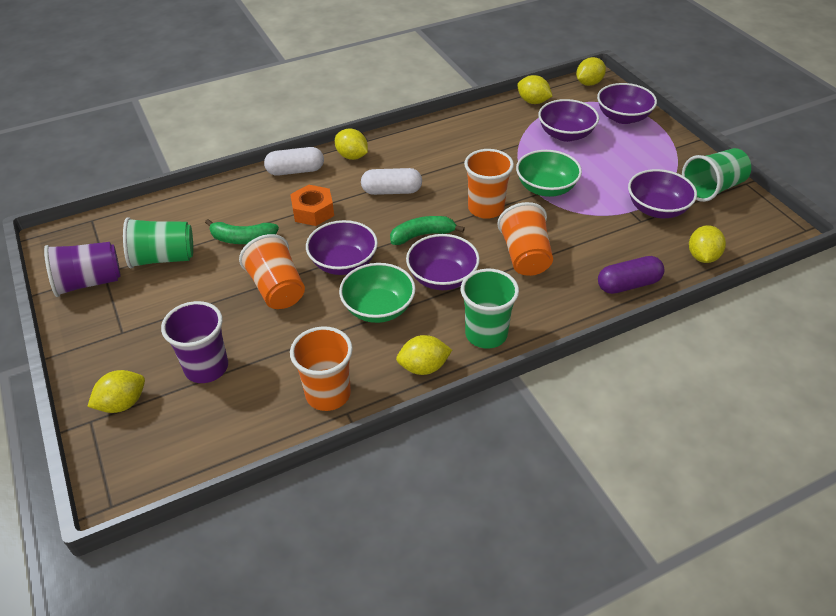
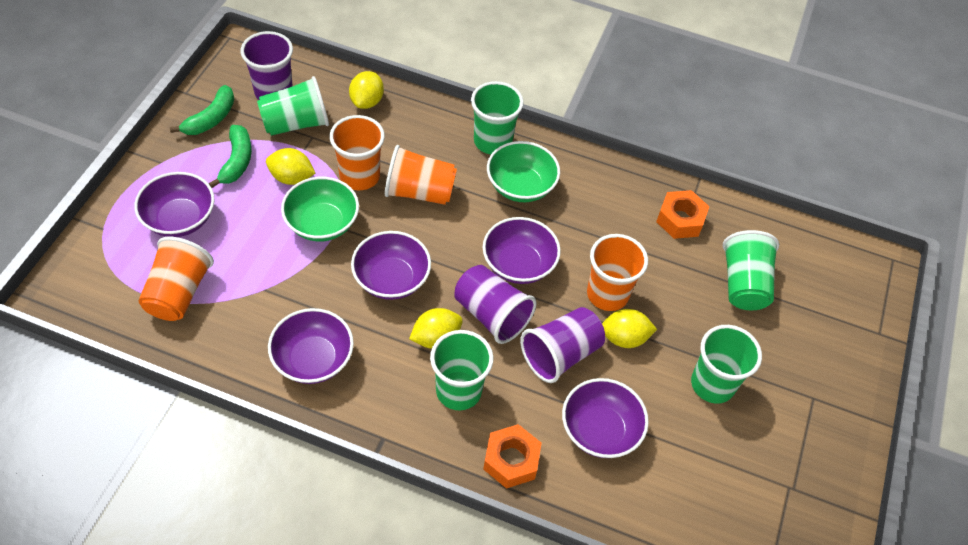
green cup: 3 -> 5
orange nut: 1 -> 2
purple capsule: 1 -> 0
purple cup: 2 -> 3
white capsule: 2 -> 0
yellow lemon: 6 -> 4

